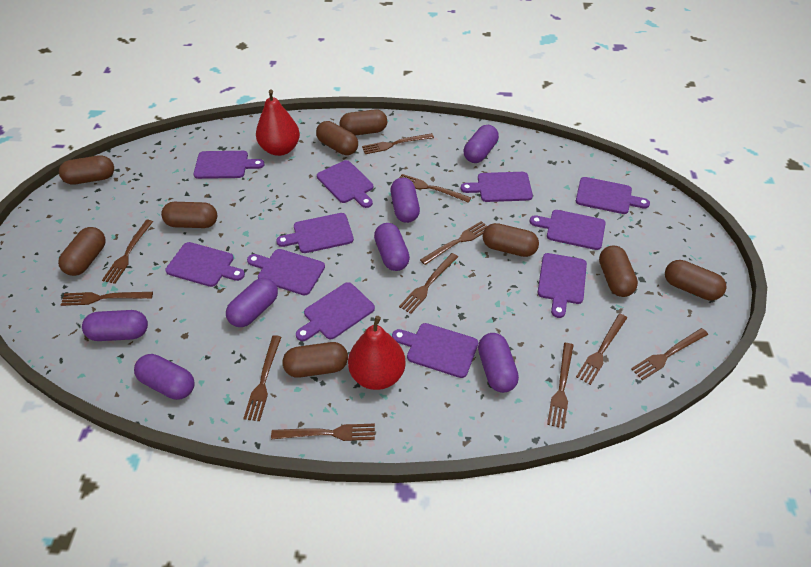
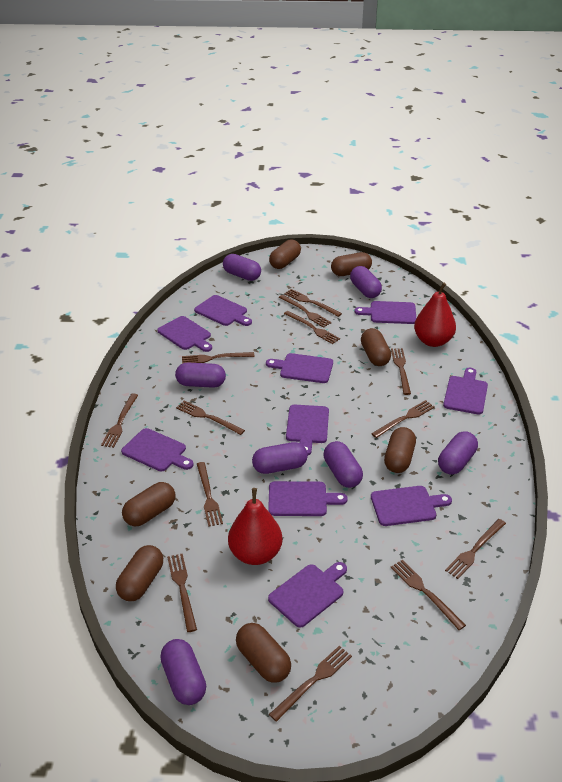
brown capsule: 9 -> 7
brown fork: 11 -> 13
purple cutting board: 11 -> 10

